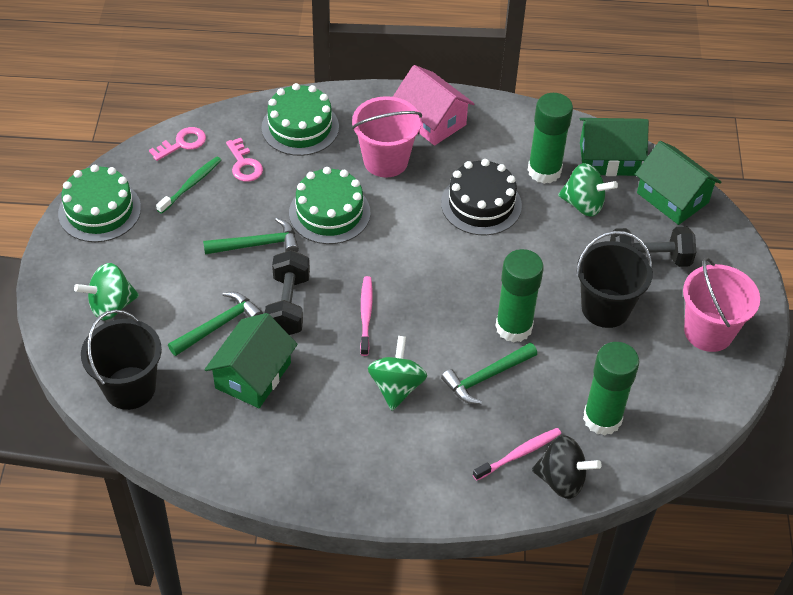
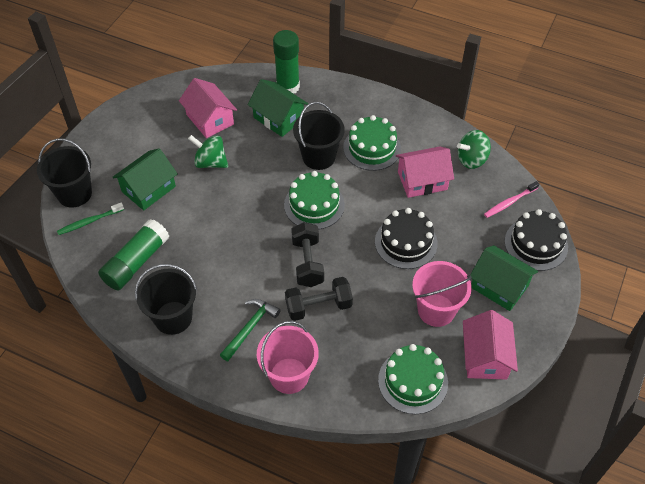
black bucket: 2 -> 3
black cake: 1 -> 2
black spinning top: 1 -> 0
green glue stick: 3 -> 2
green hammer: 3 -> 1
green spinning top: 3 -> 2
pink house: 1 -> 3
pink key: 2 -> 0
pink toothbrush: 2 -> 1

